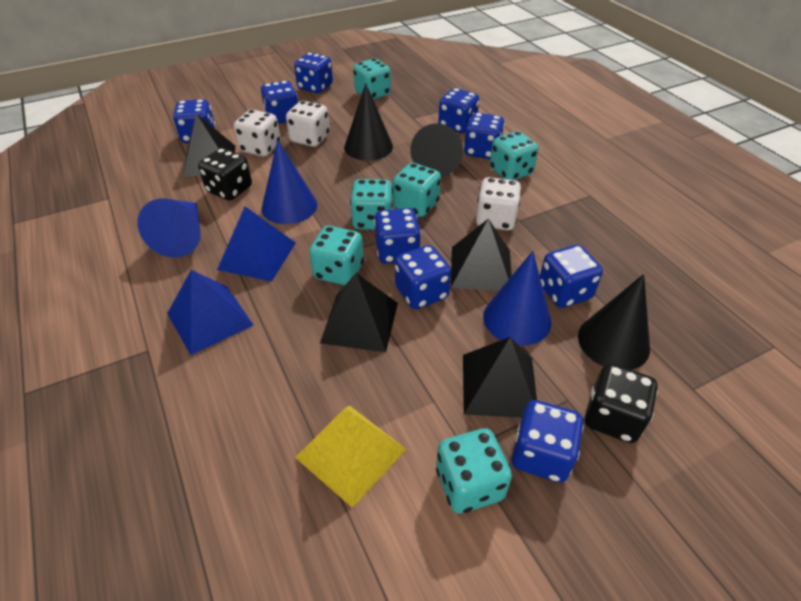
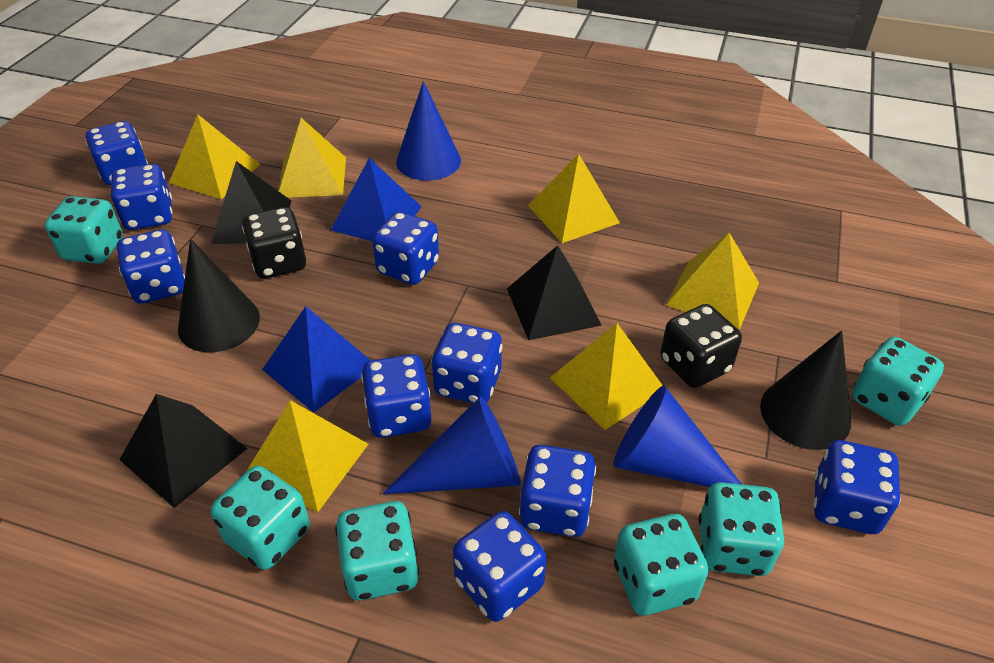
black cone: 3 -> 2
black pyramid: 4 -> 3
white dice: 3 -> 0
yellow pyramid: 1 -> 6

